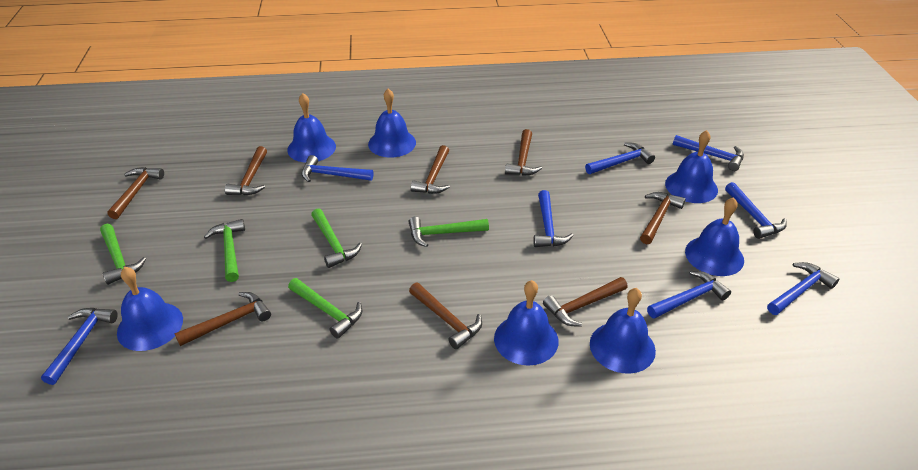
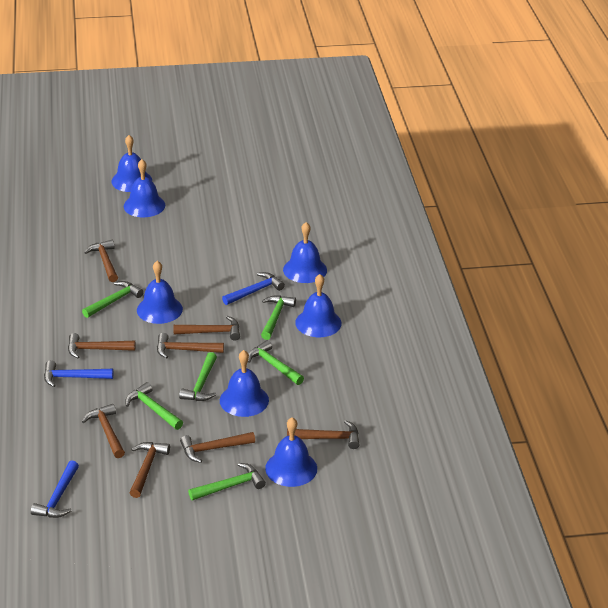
blue hammer: 8 -> 3
green hammer: 5 -> 6

